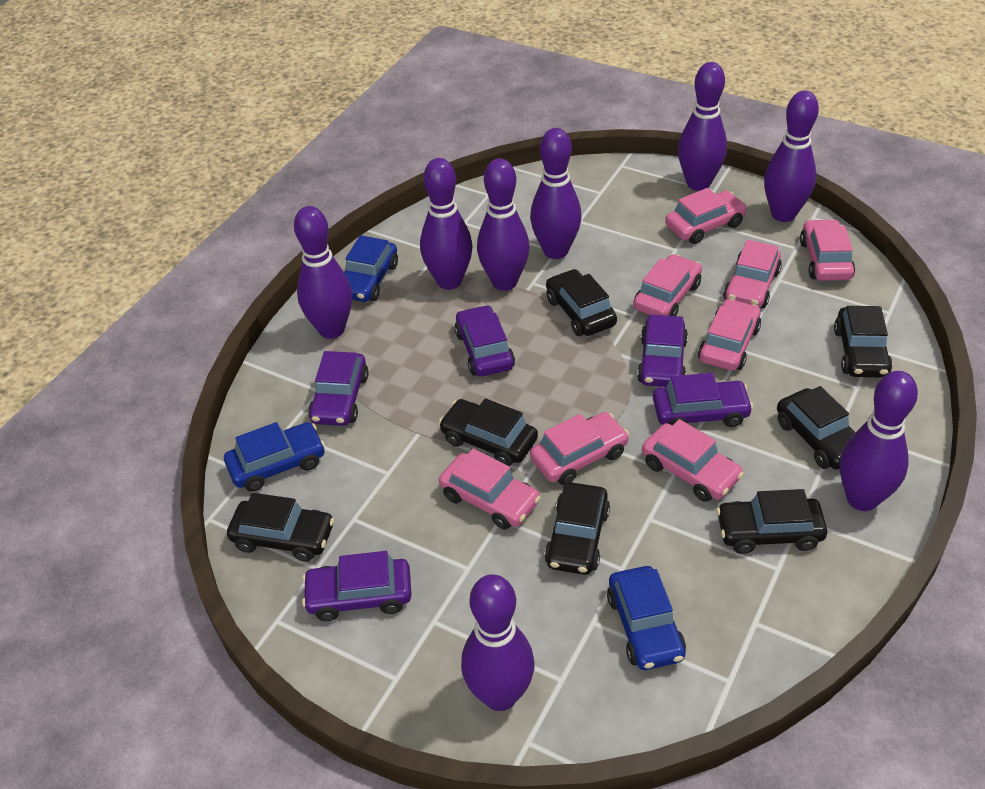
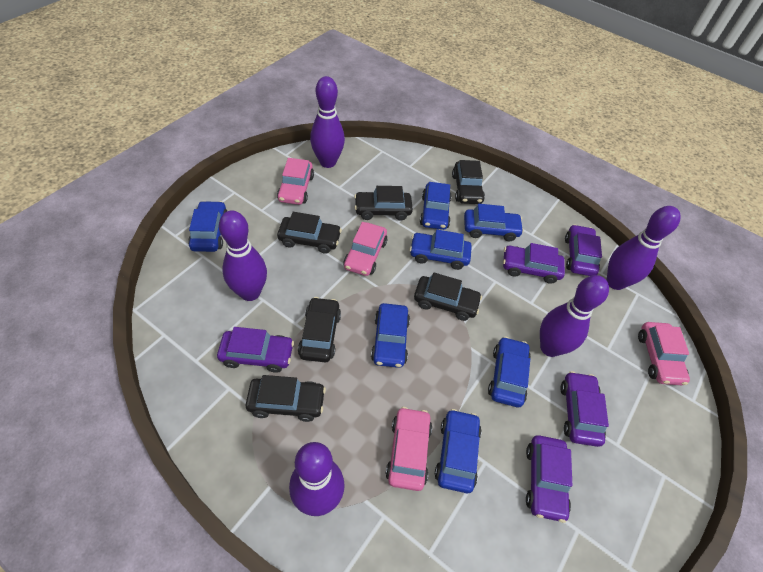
black car: 7 -> 6
blue car: 3 -> 7
pink car: 8 -> 4
purple bowling pin: 8 -> 5

